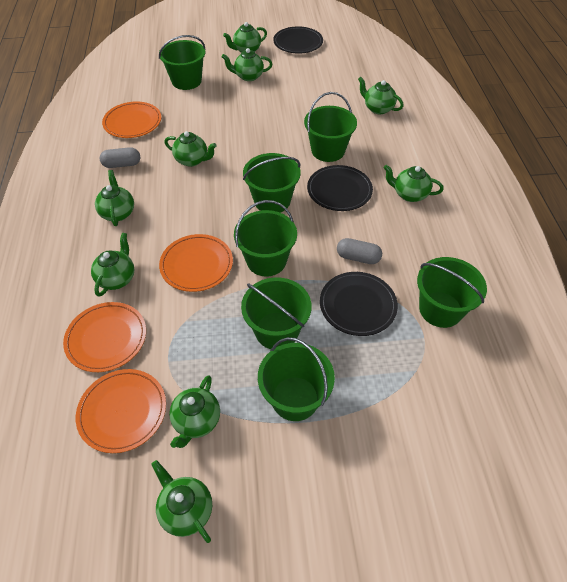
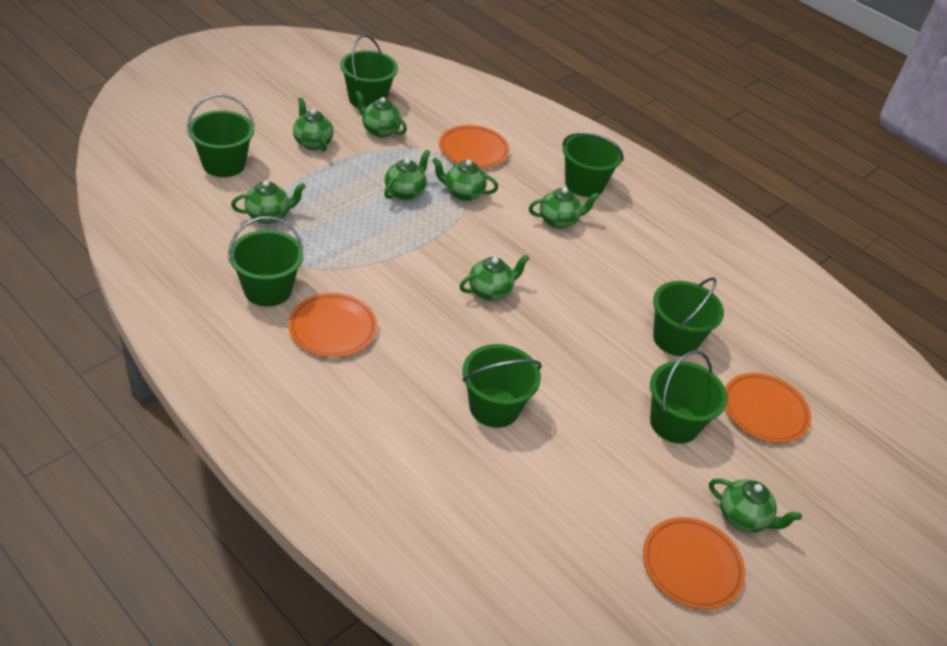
black plate: 3 -> 0
green teapot: 9 -> 8
grey capsule: 2 -> 0

